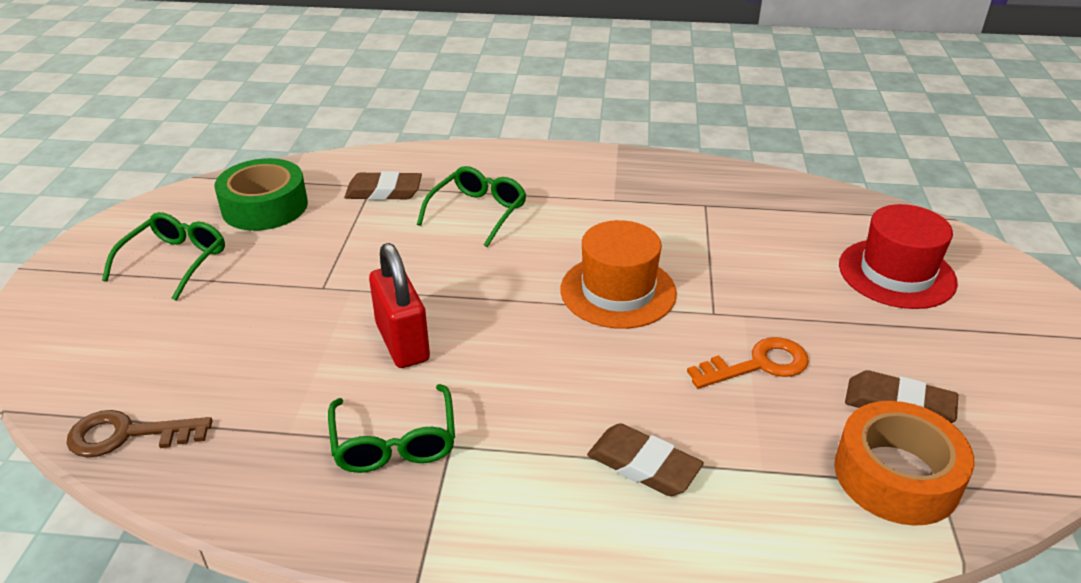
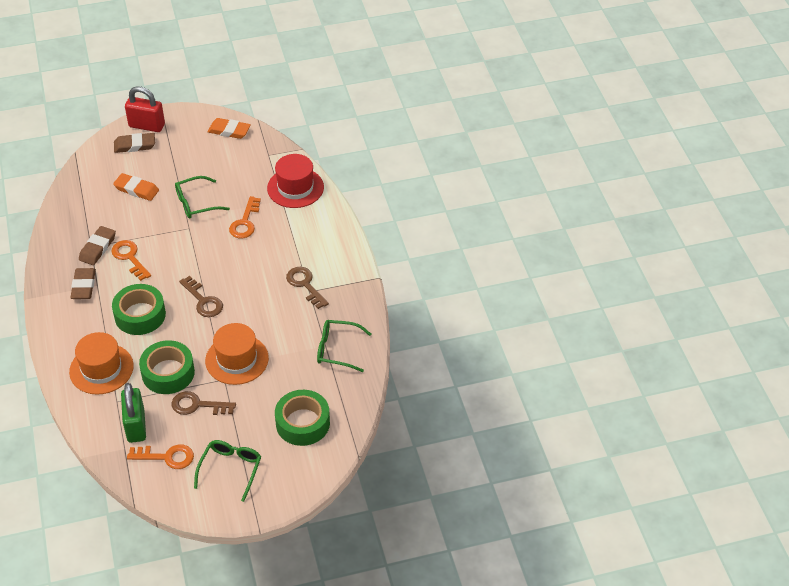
brown key: 1 -> 3
green padlock: 0 -> 1
green tape: 1 -> 3
orange eraser: 0 -> 2
orange hat: 1 -> 2
orange key: 1 -> 3
orange tape: 1 -> 0

